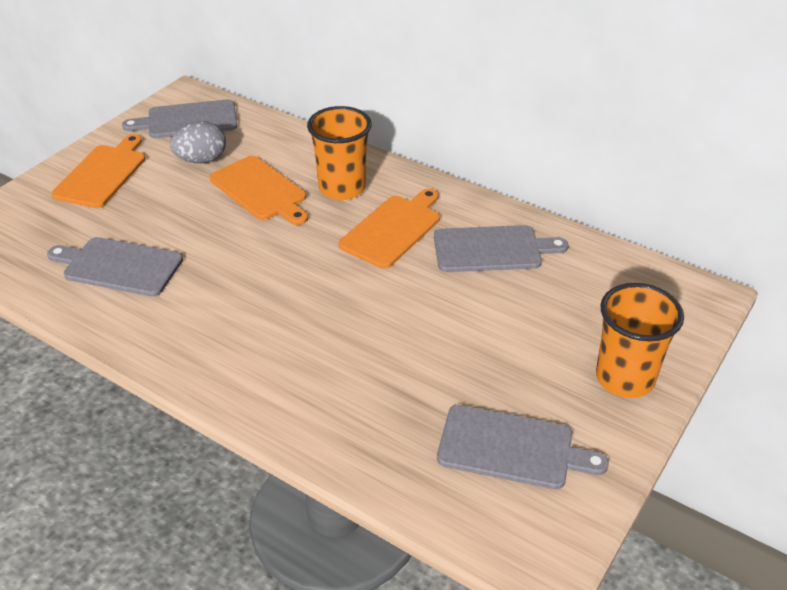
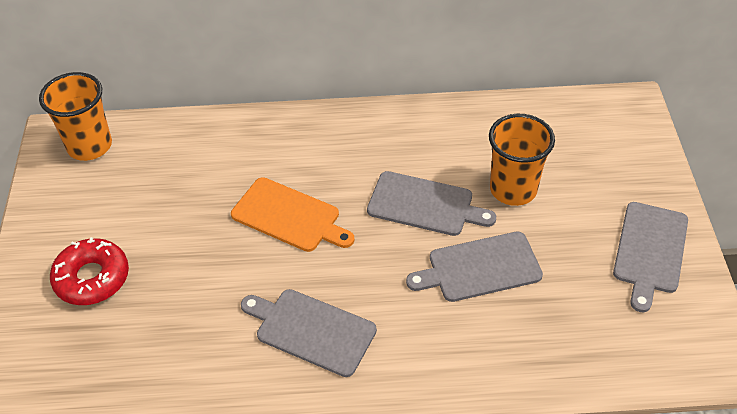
grey egg: 1 -> 0
orange cutting board: 3 -> 1
red donut: 0 -> 1

